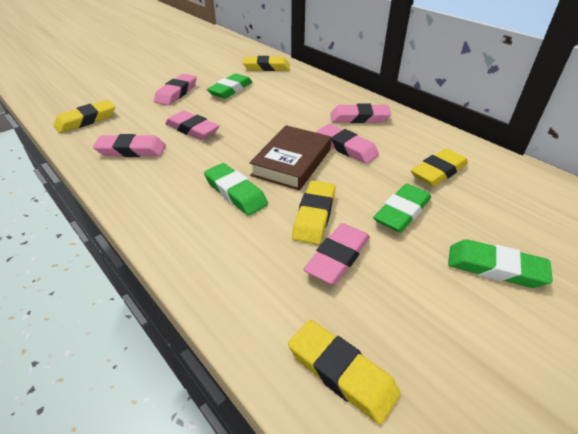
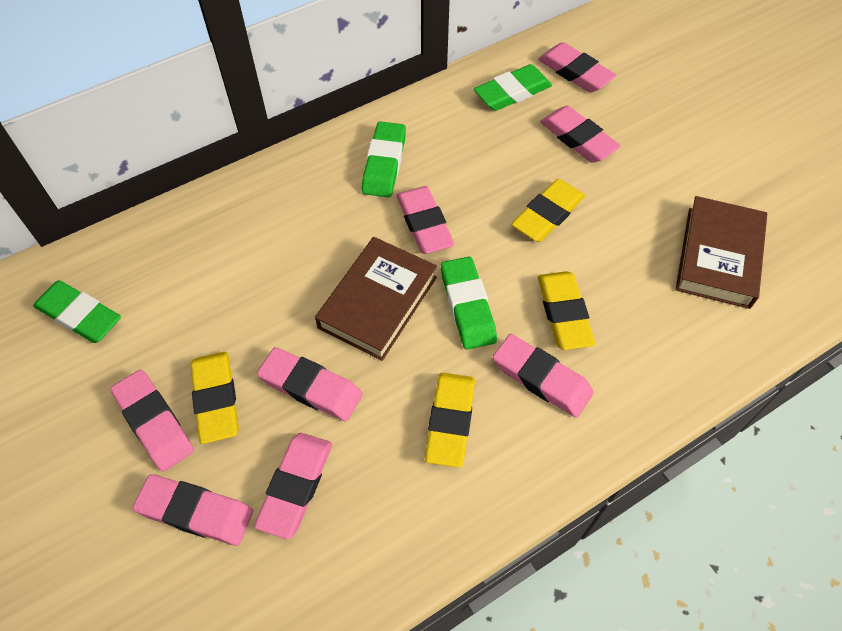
brown book: 1 -> 2
pink eraser: 6 -> 8
yellow eraser: 5 -> 4

